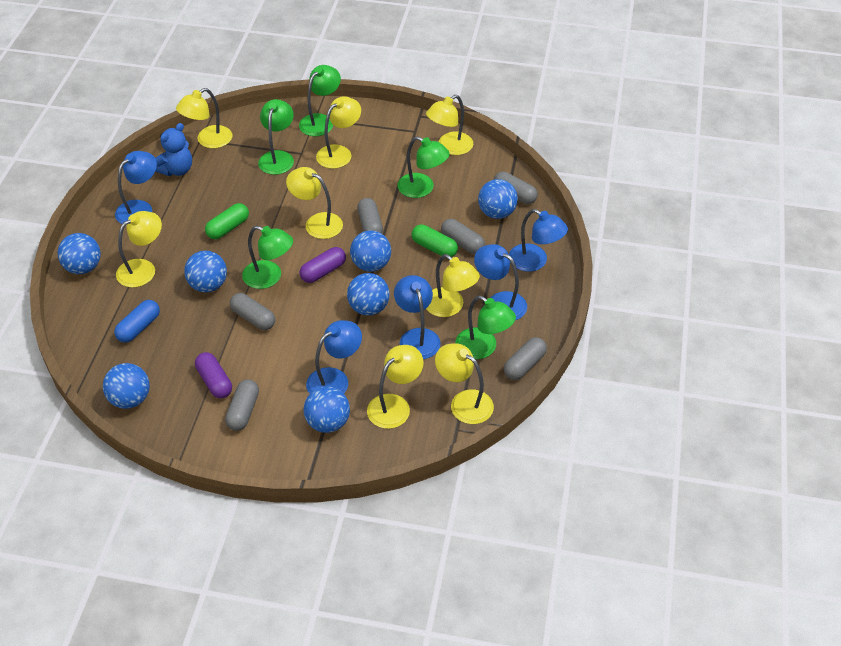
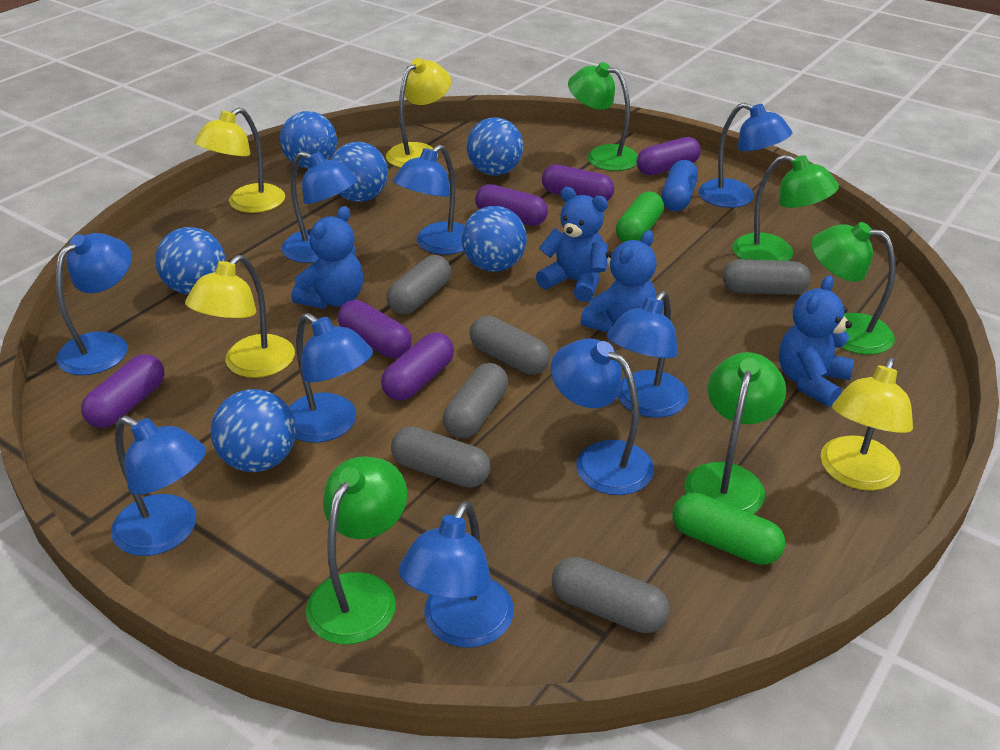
blue ball: 7 -> 6
blue lamp: 5 -> 9
blue teddy bear: 1 -> 4
purple capsule: 2 -> 6
yellow lamp: 8 -> 4

